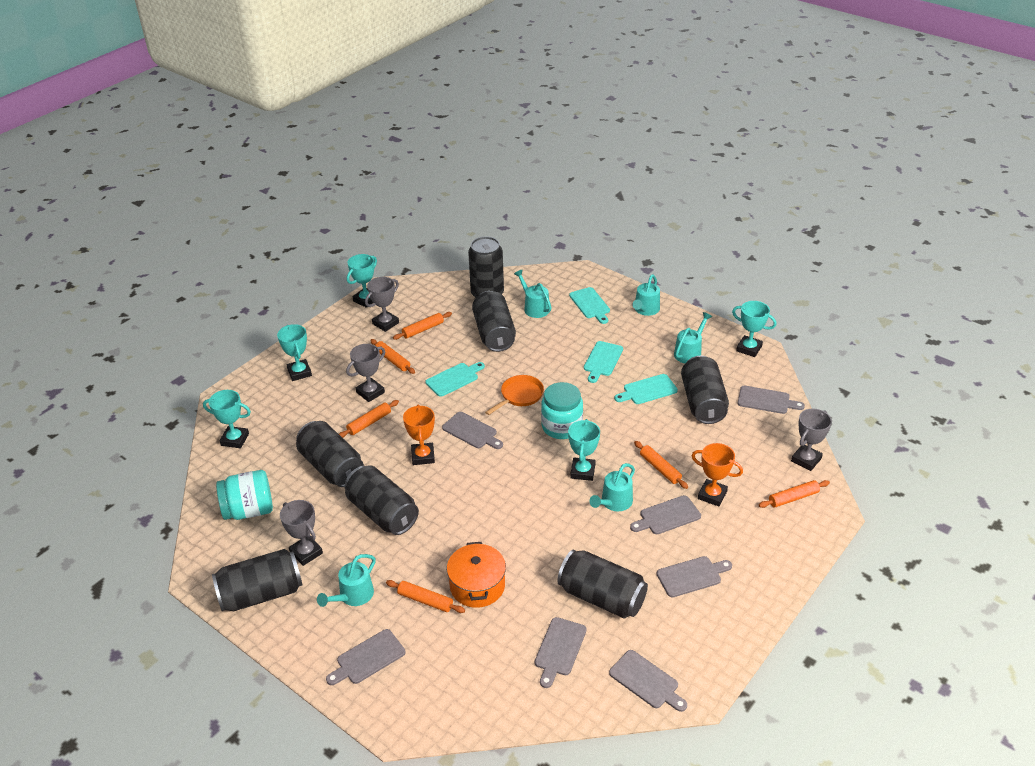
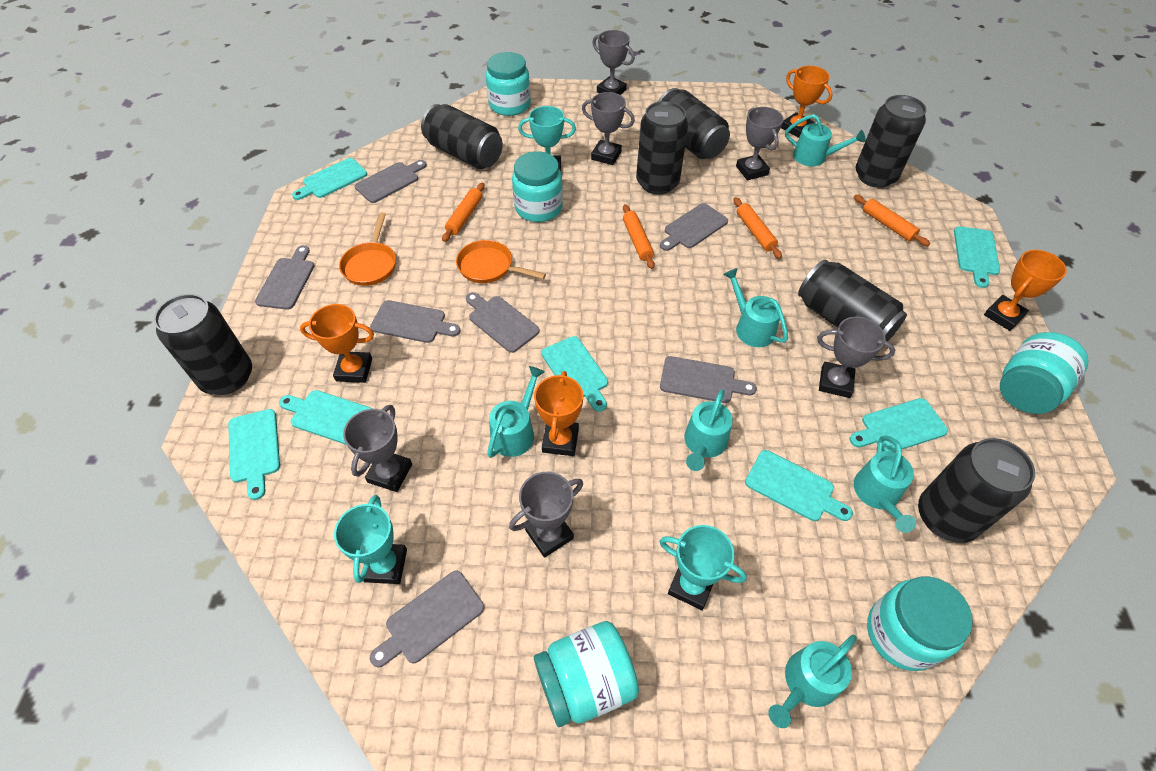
grey trophy: 4 -> 6
orange pan: 1 -> 2
orange pot: 1 -> 0
orange rolling pin: 6 -> 4
orange trophy: 2 -> 4
turquoise cutting board: 4 -> 7
turquoise jar: 2 -> 5
turquoise trophy: 5 -> 3
turquoise watering can: 5 -> 6

